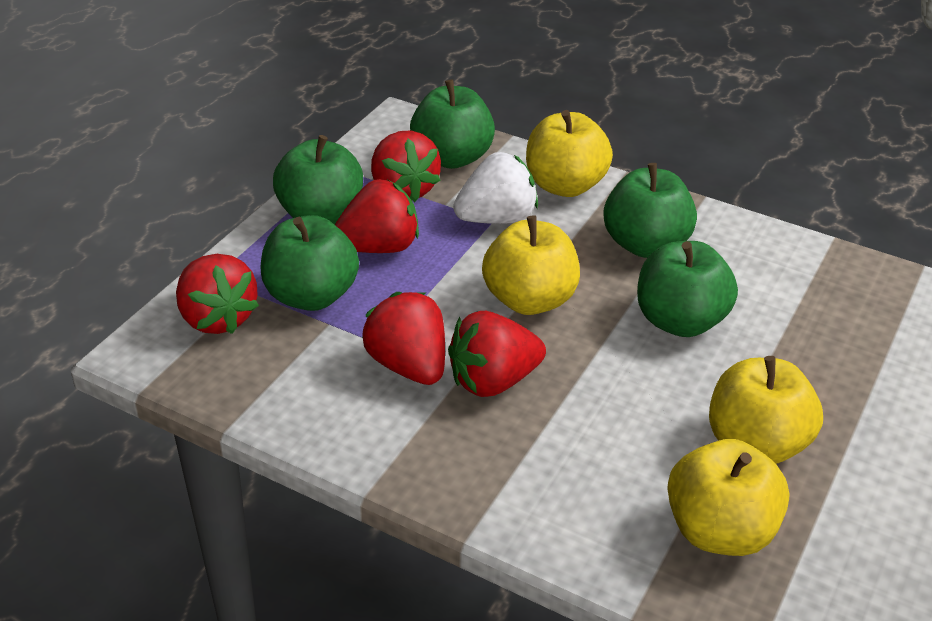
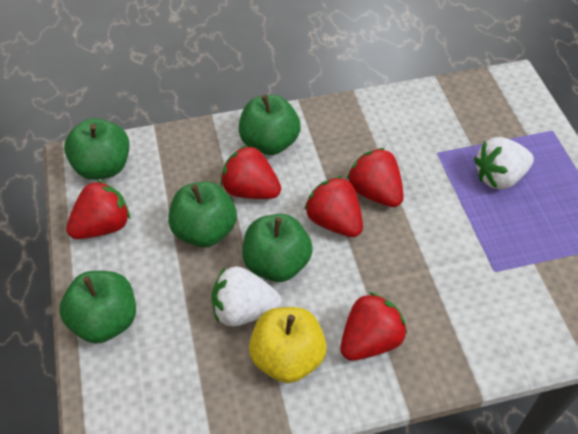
white strawberry: 1 -> 2
yellow apple: 4 -> 1

